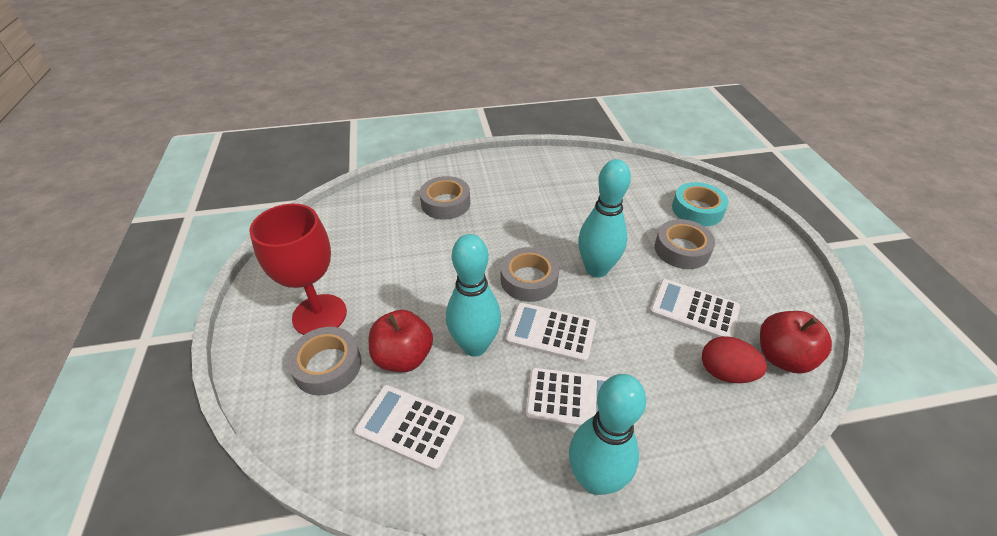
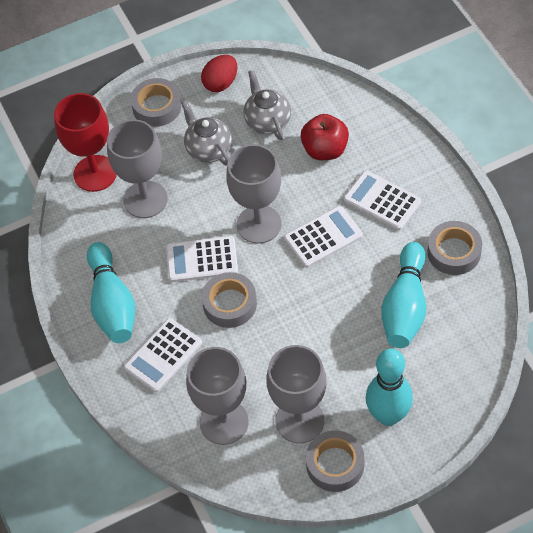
grey goblet: 0 -> 4
grey teapot: 0 -> 2
red apple: 2 -> 1
turquoise tape: 1 -> 0

